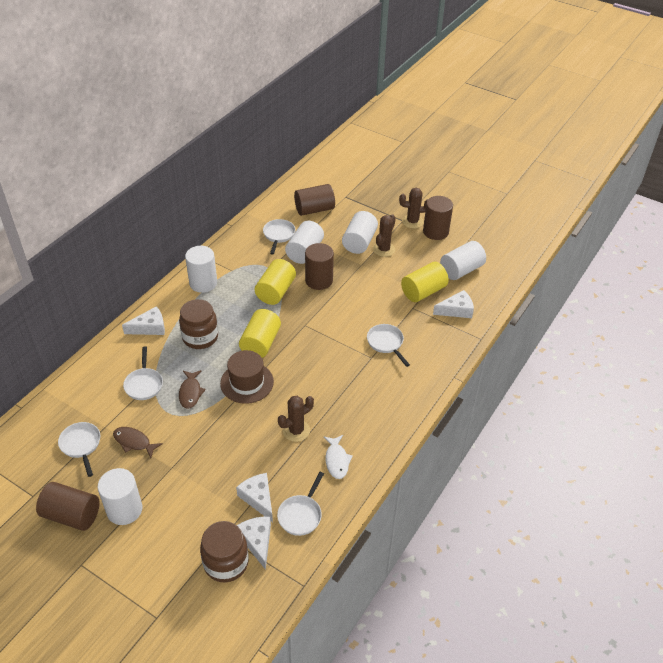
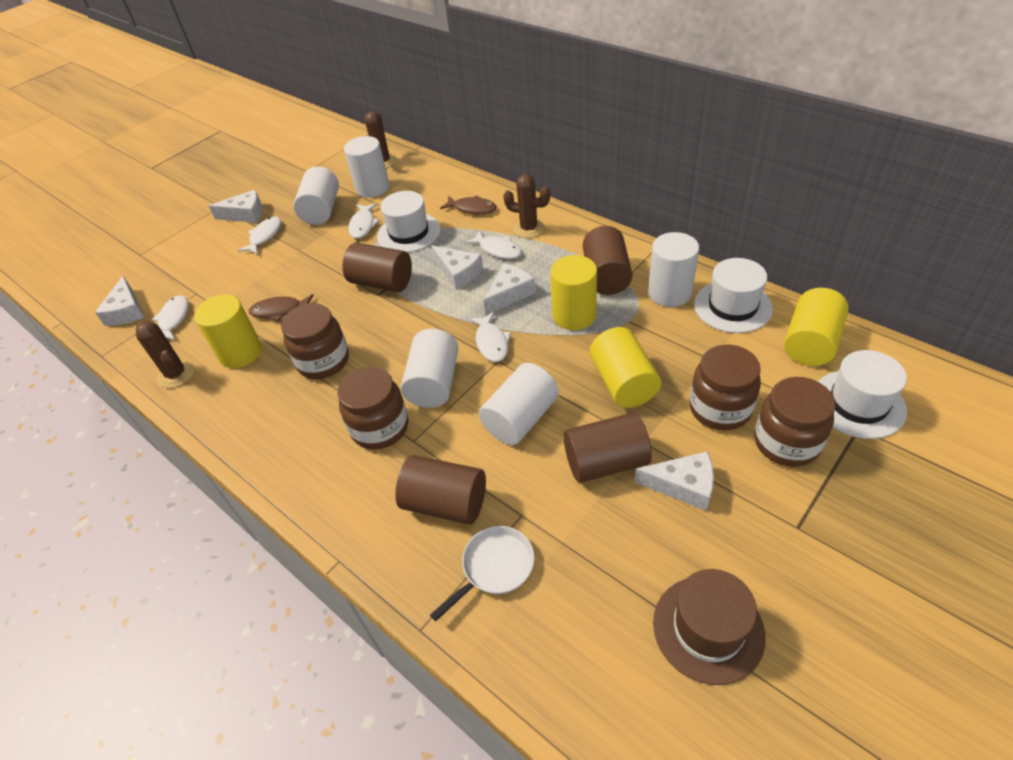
brown jar: 2 -> 4
white cheese: 4 -> 5
white fish: 1 -> 5
white hat: 0 -> 3
white pan: 5 -> 1
yellow cylinder: 3 -> 4

